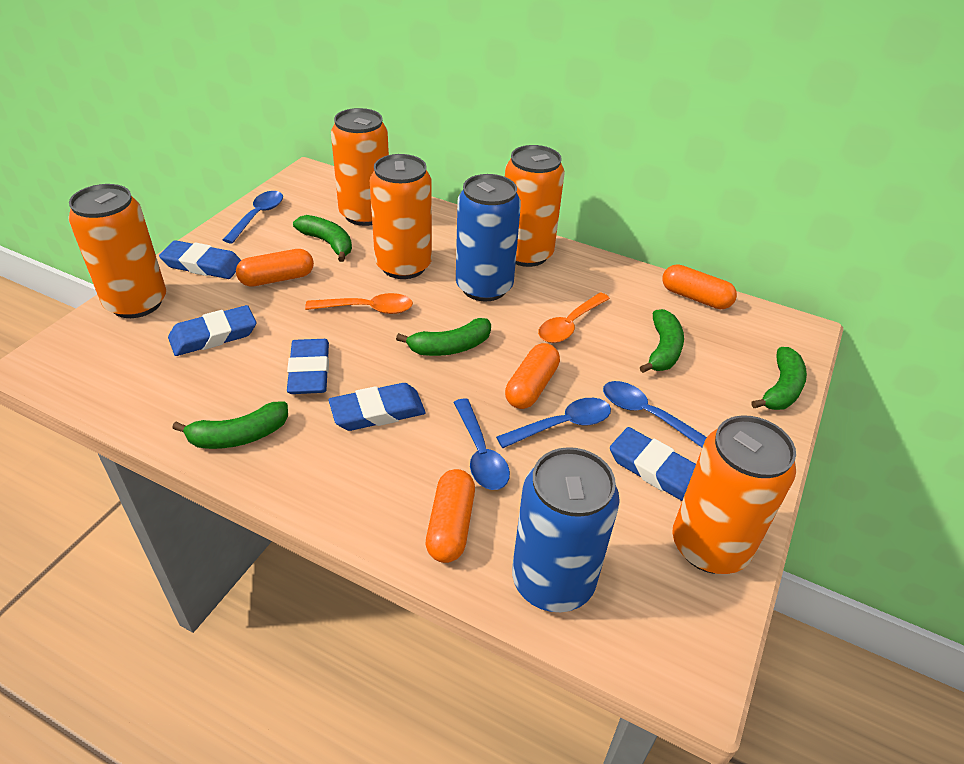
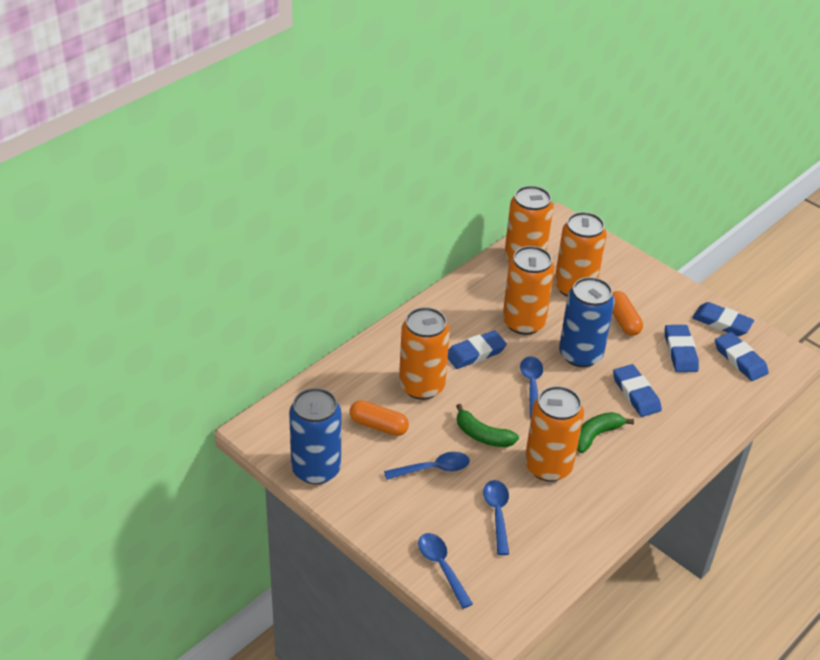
green banana: 5 -> 2
orange capsule: 4 -> 2
orange spoon: 2 -> 0

